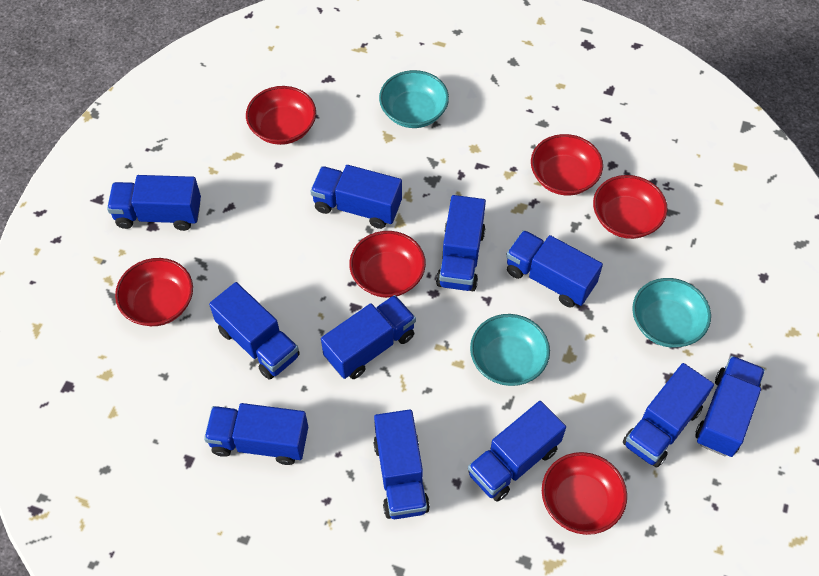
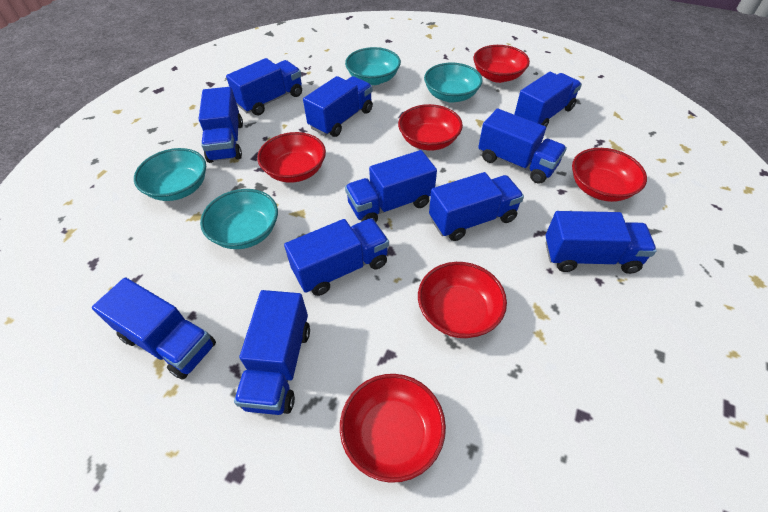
turquoise bowl: 3 -> 4

